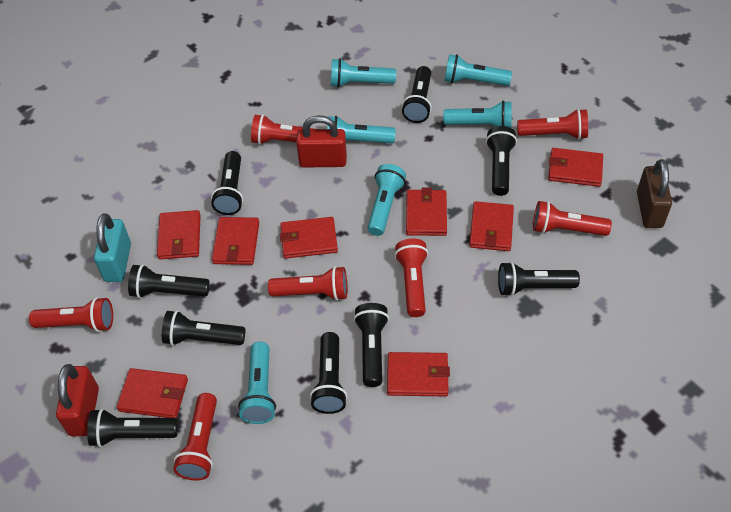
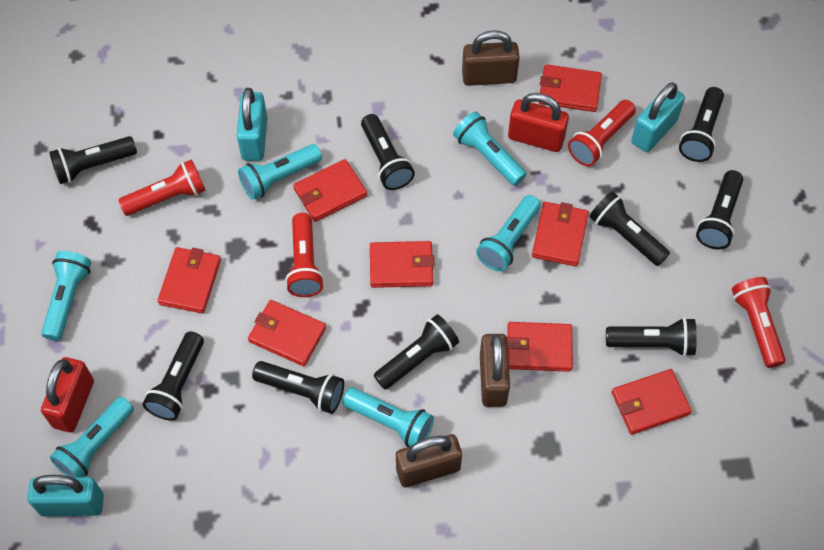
brown padlock: 1 -> 3
red flashlight: 7 -> 4
turquoise padlock: 1 -> 3

